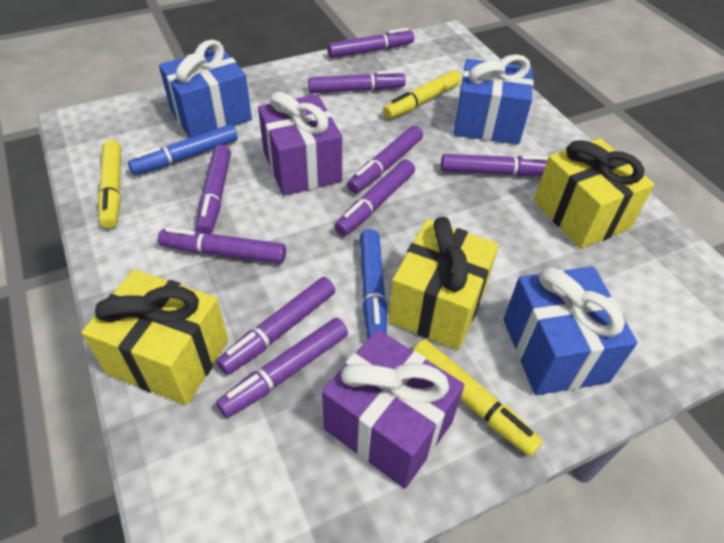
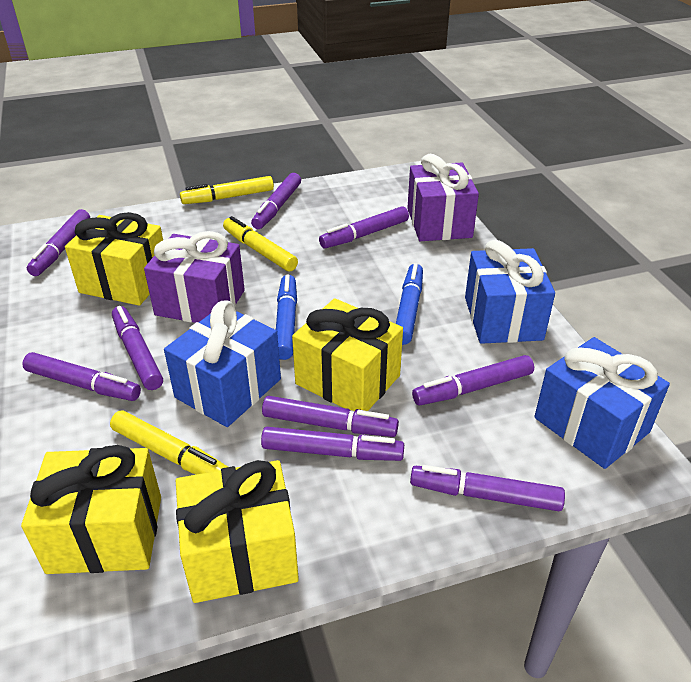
yellow gift: 3 -> 4

